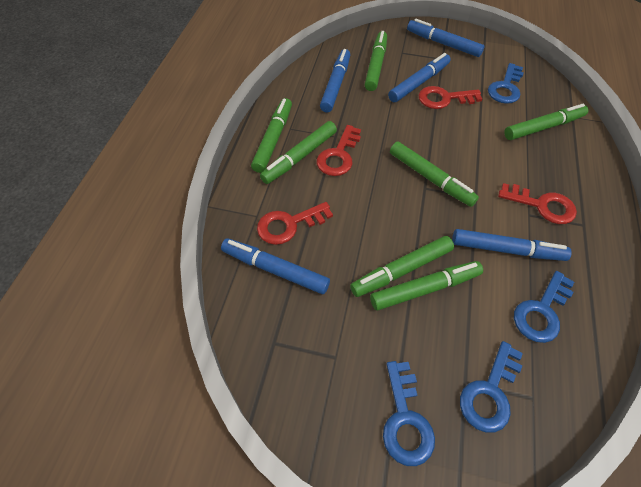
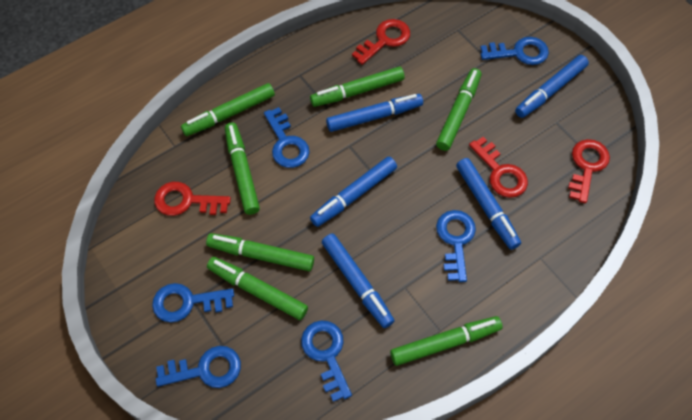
blue key: 4 -> 6

